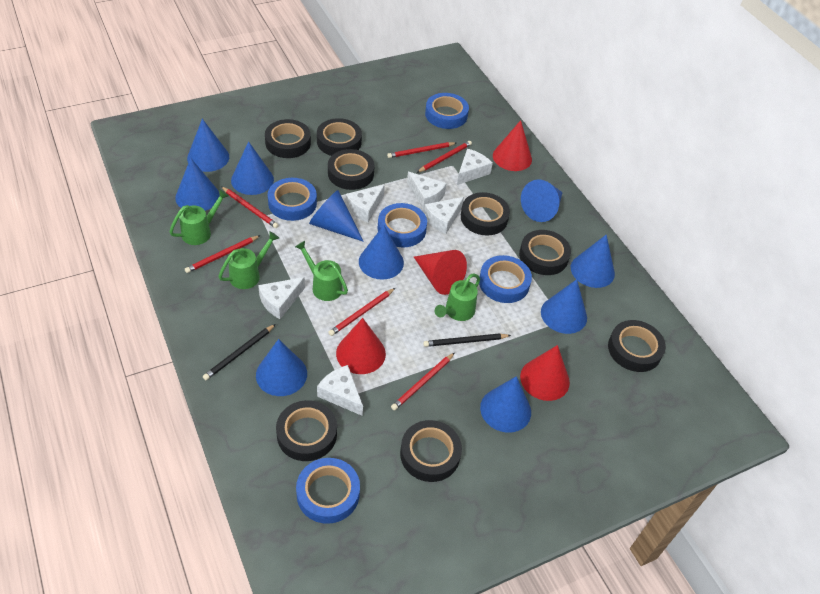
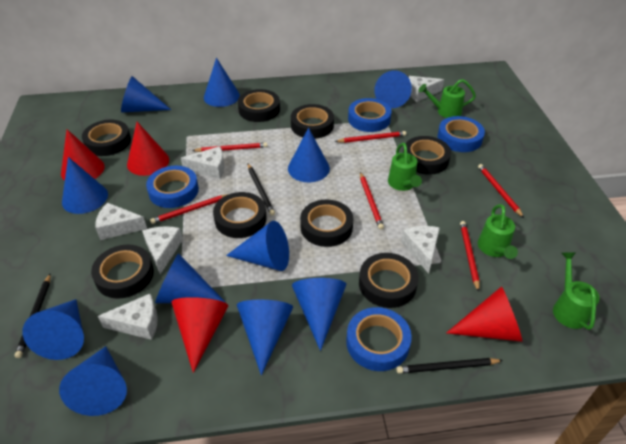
black pencil: 2 -> 3
blue cone: 10 -> 11
blue tape: 5 -> 4

